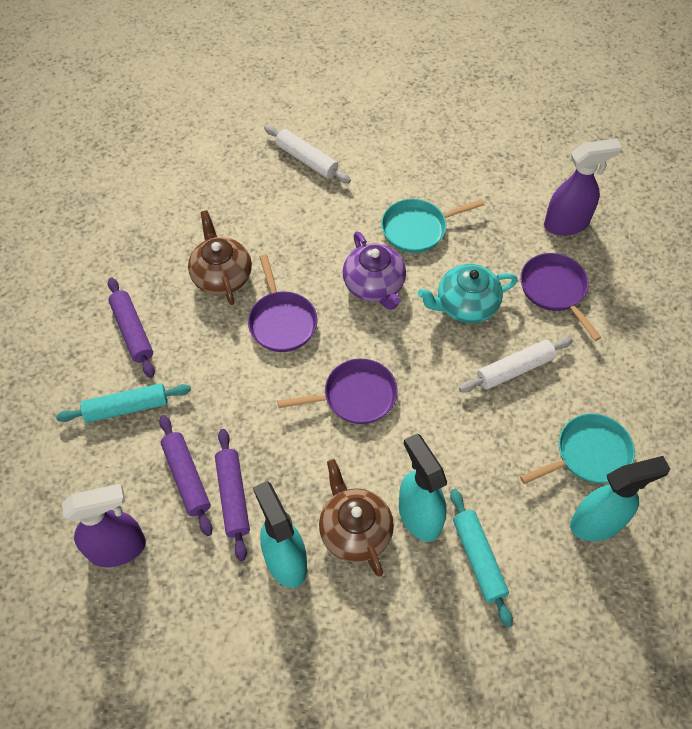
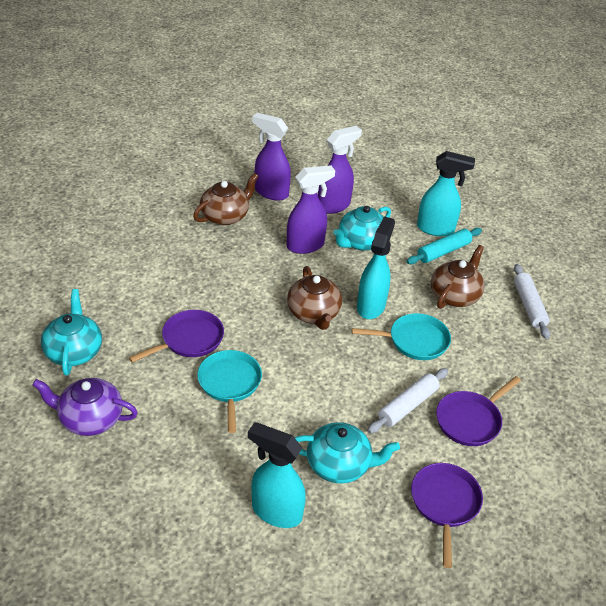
brown teapot: 2 -> 3
purple rolling pin: 3 -> 0
purple spray bottle: 2 -> 3
turquoise rolling pin: 2 -> 1
turquoise teapot: 1 -> 3

